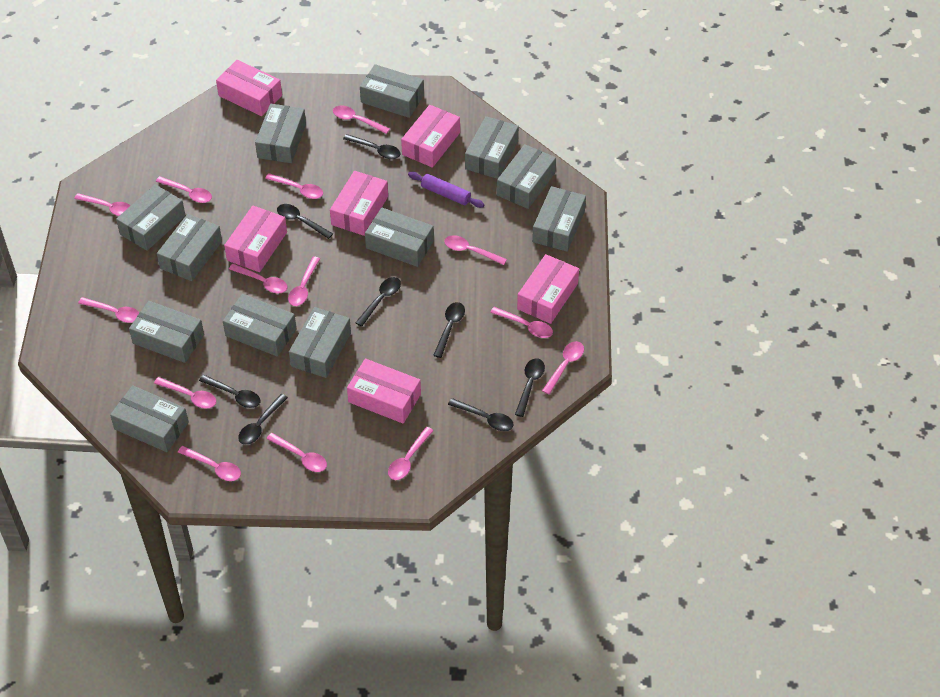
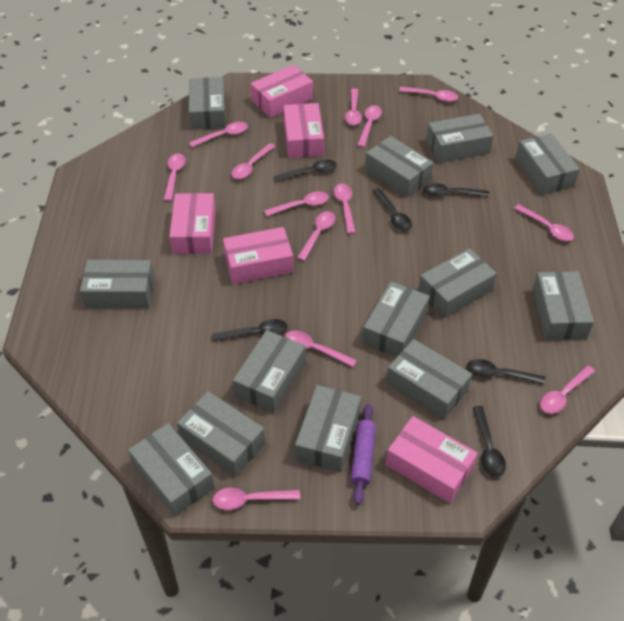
black spoon: 8 -> 6
grey box: 12 -> 13
pink box: 6 -> 5
pink spoon: 14 -> 13

